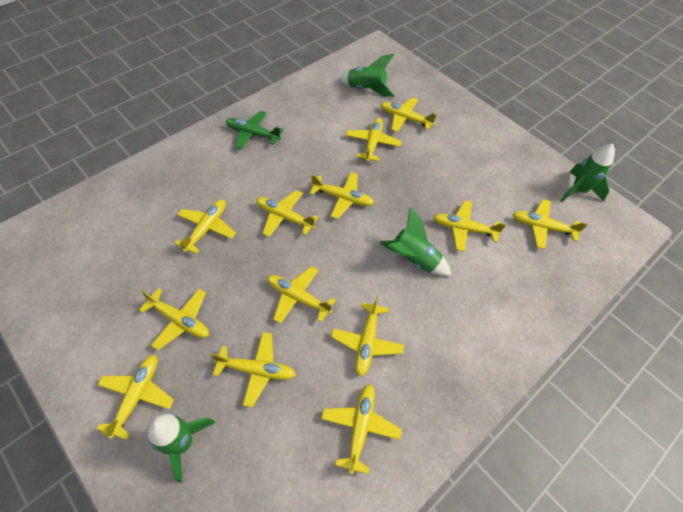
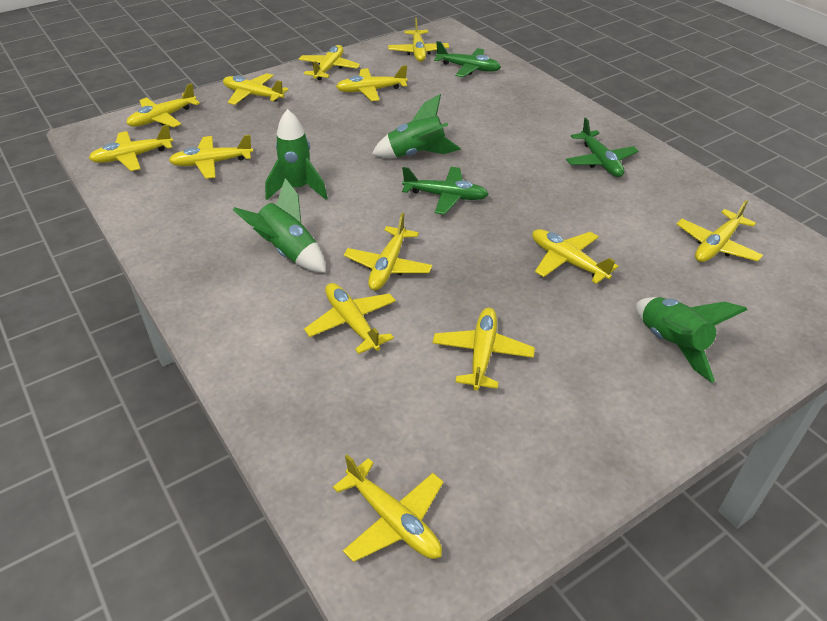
green plane: 1 -> 3

